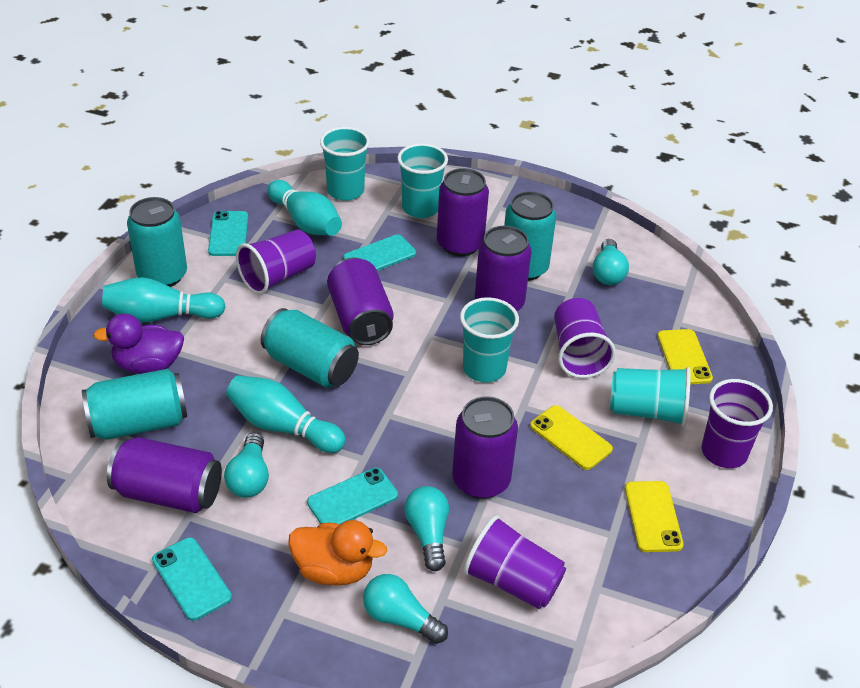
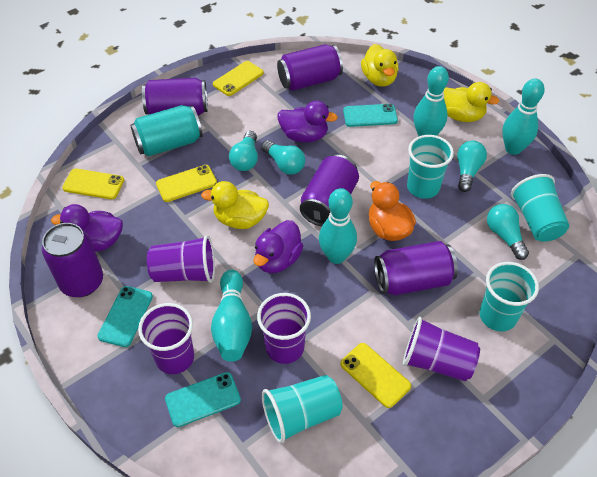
purple duck: 1 -> 3
turquoise bowling pin: 3 -> 4
turquoise can: 4 -> 1
turquoise phone: 4 -> 3
yellow duck: 0 -> 3
yellow phone: 3 -> 4

